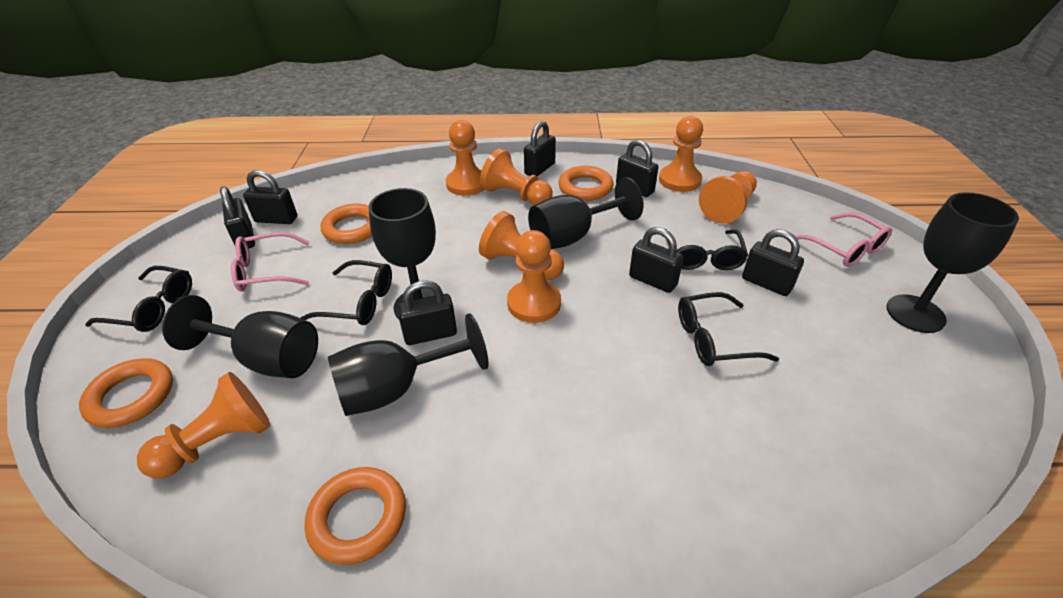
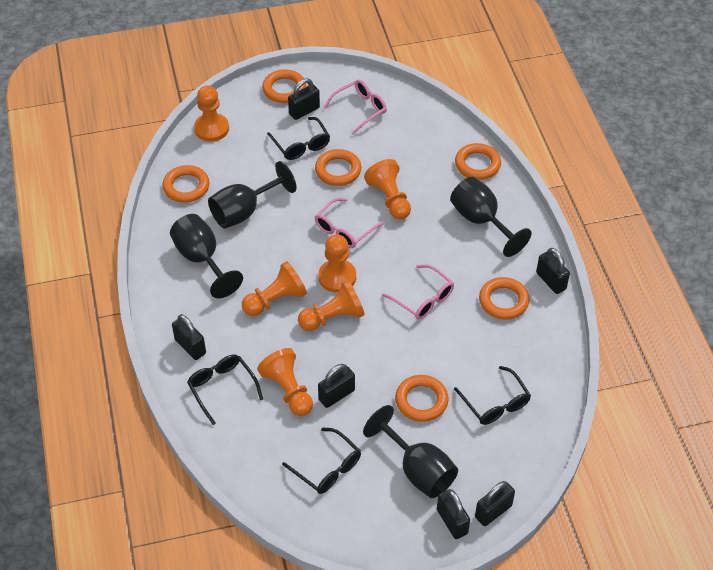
black goblet: 5 -> 4
black padlock: 7 -> 6
orange pawn: 7 -> 6
orange ring: 4 -> 6
pink glasses: 2 -> 3

